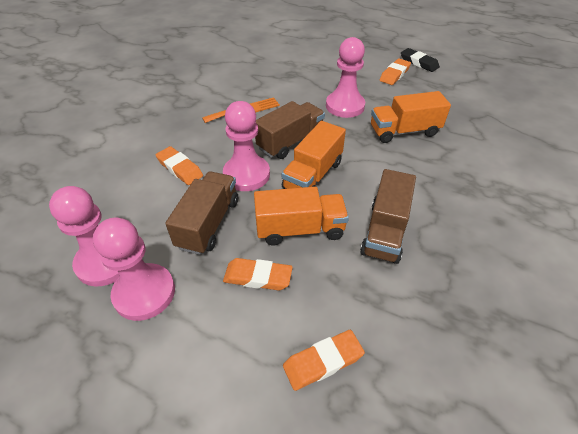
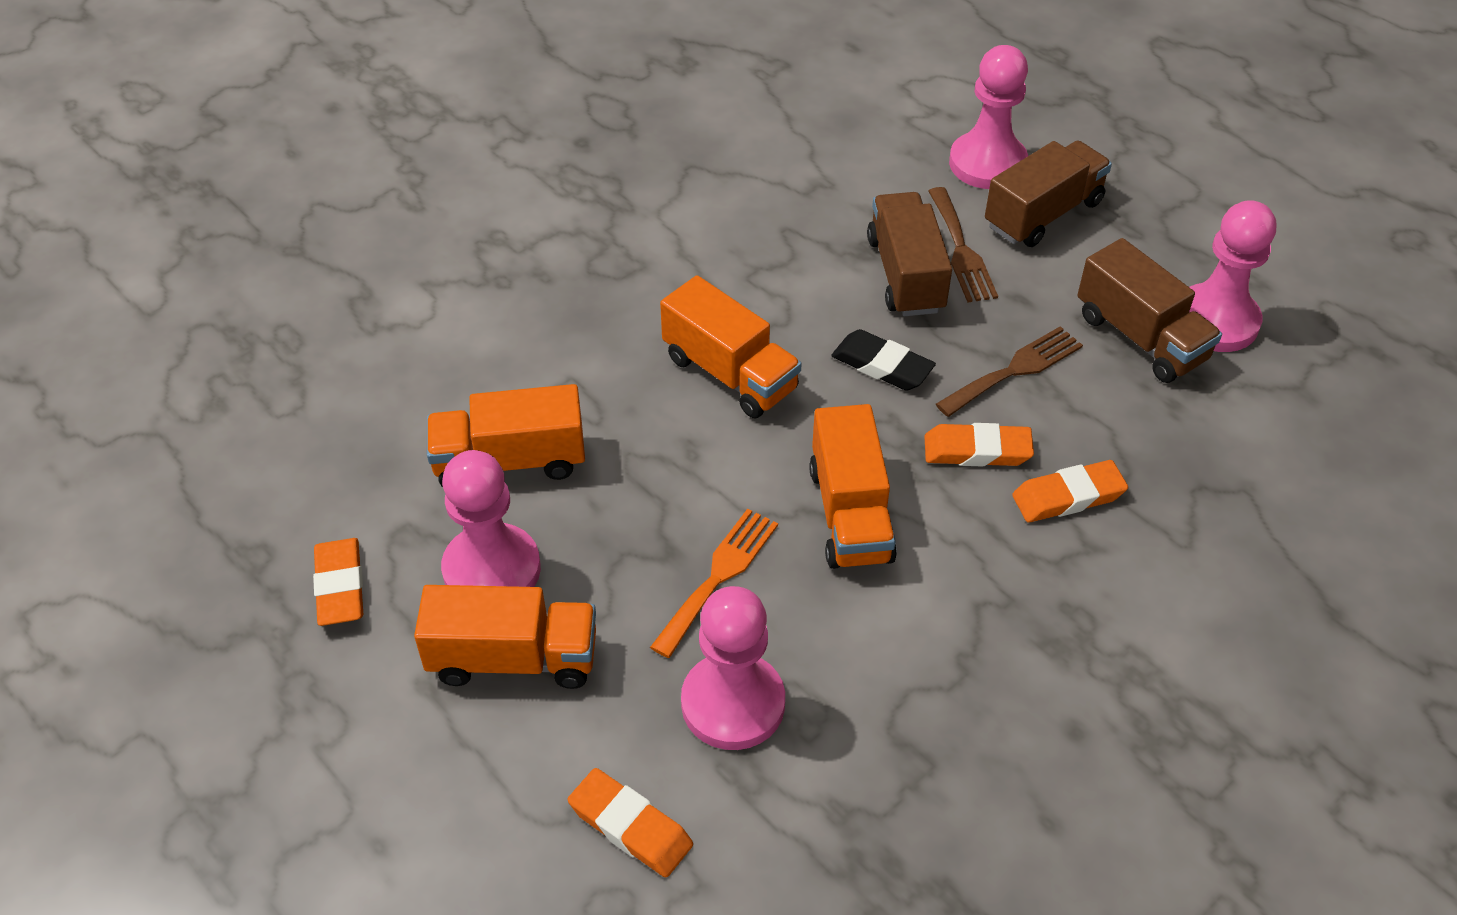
brown fork: 0 -> 2
orange truck: 3 -> 4

